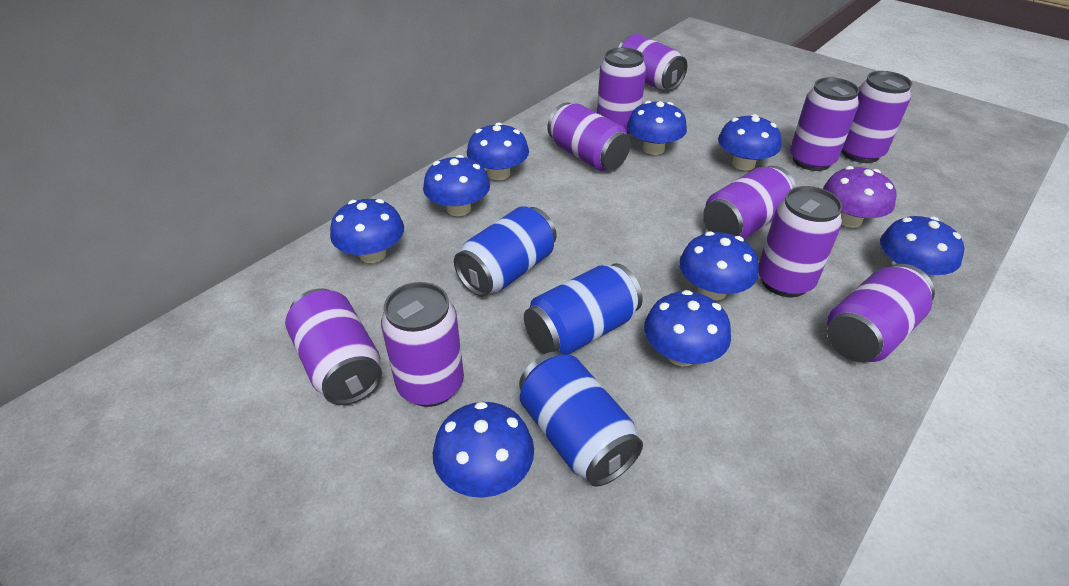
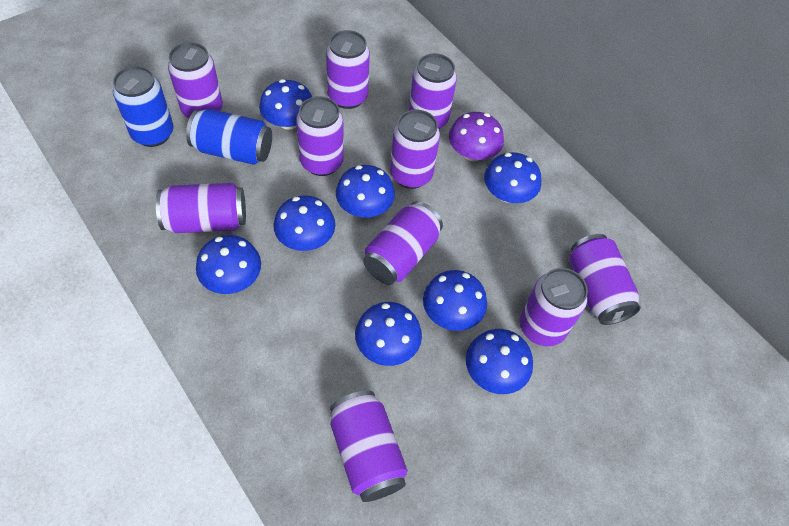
blue can: 3 -> 2
blue mushroom: 9 -> 8

